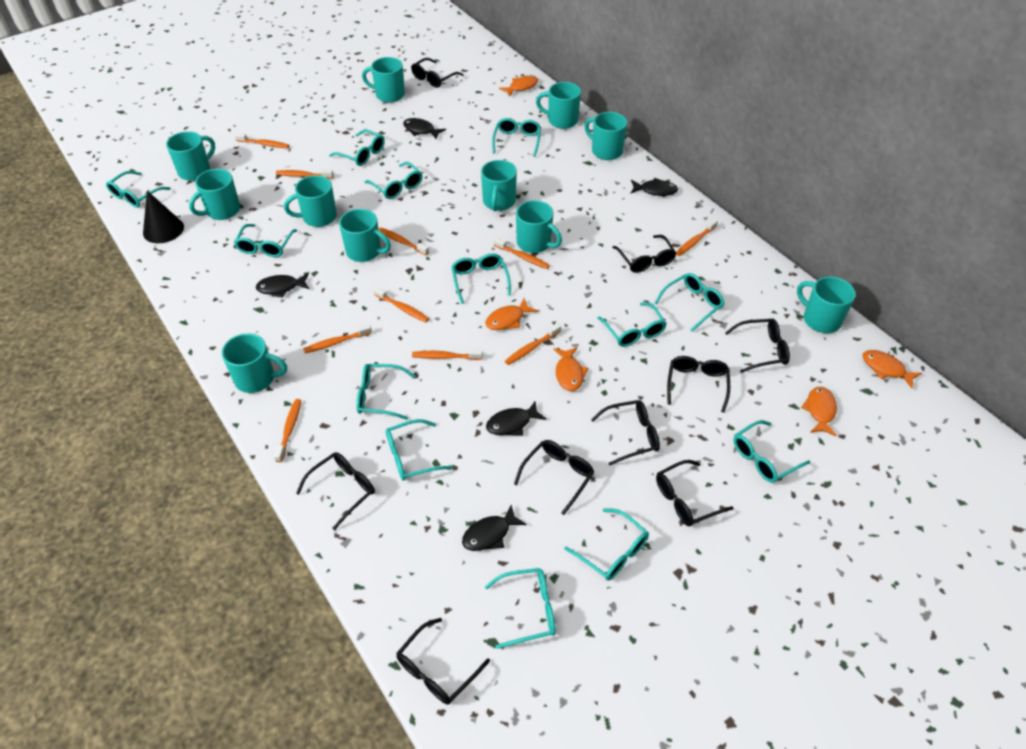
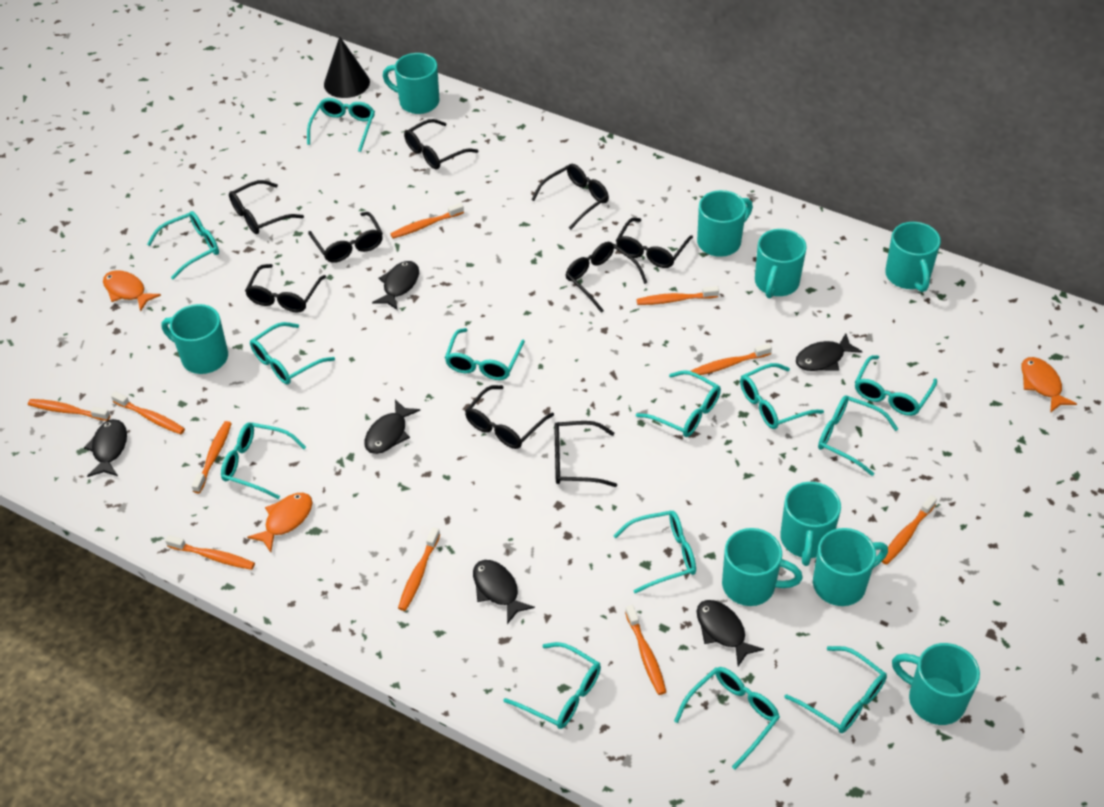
black fish: 5 -> 6
orange fish: 5 -> 3
turquoise mug: 11 -> 9

